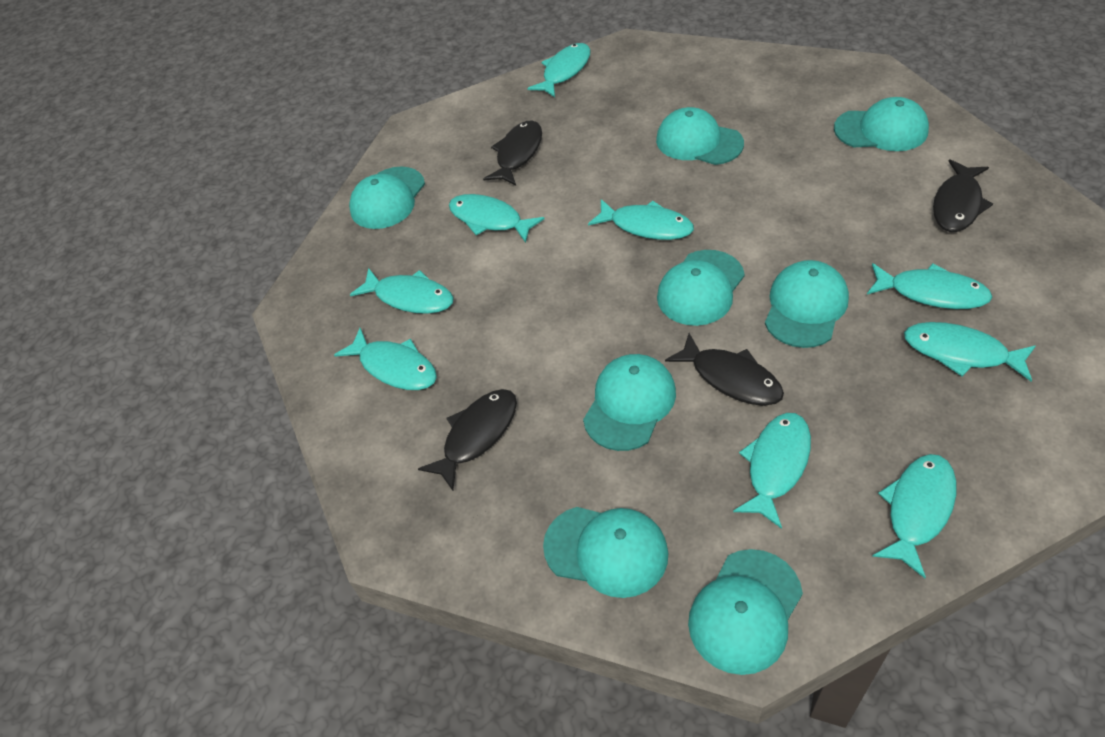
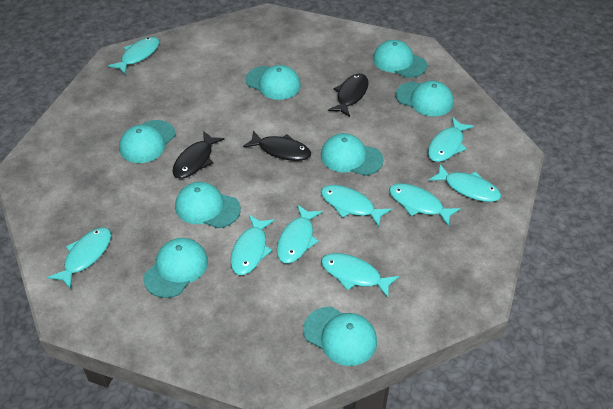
black fish: 4 -> 3

